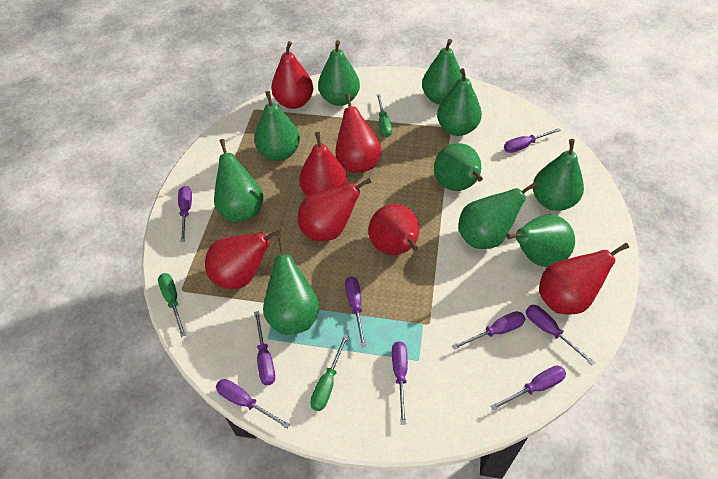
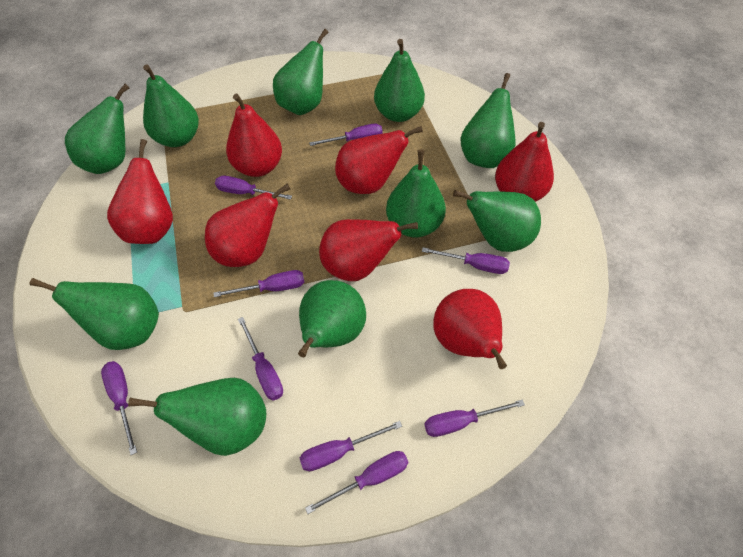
green screwdriver: 3 -> 0

